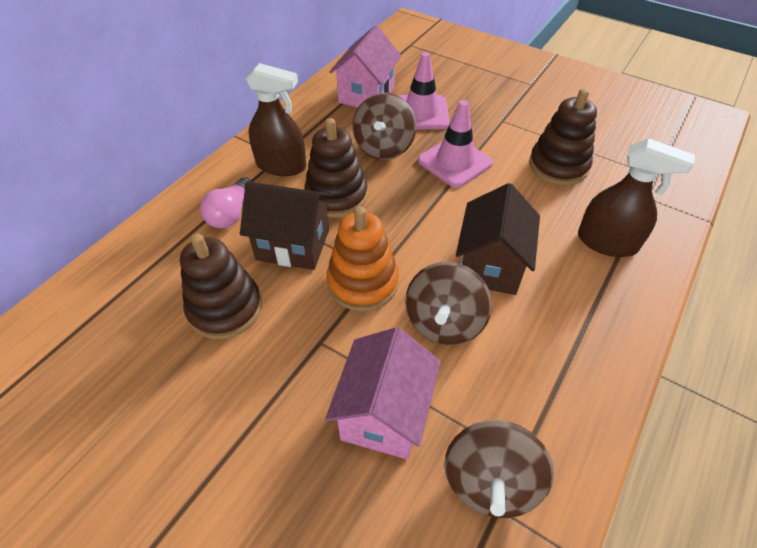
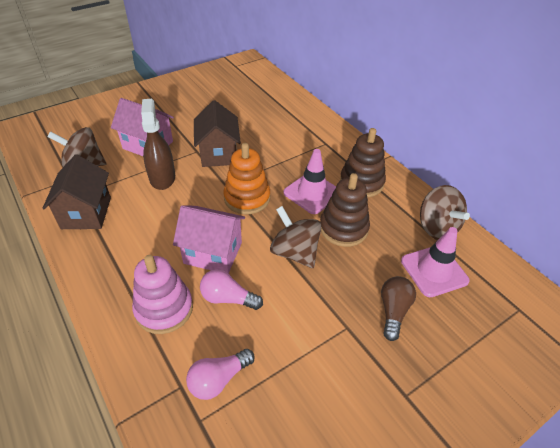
brown light bulb: 0 -> 1
brown spray bottle: 2 -> 1
brown stacking toy: 3 -> 2
pink light bulb: 1 -> 2
pink stacking toy: 0 -> 1

